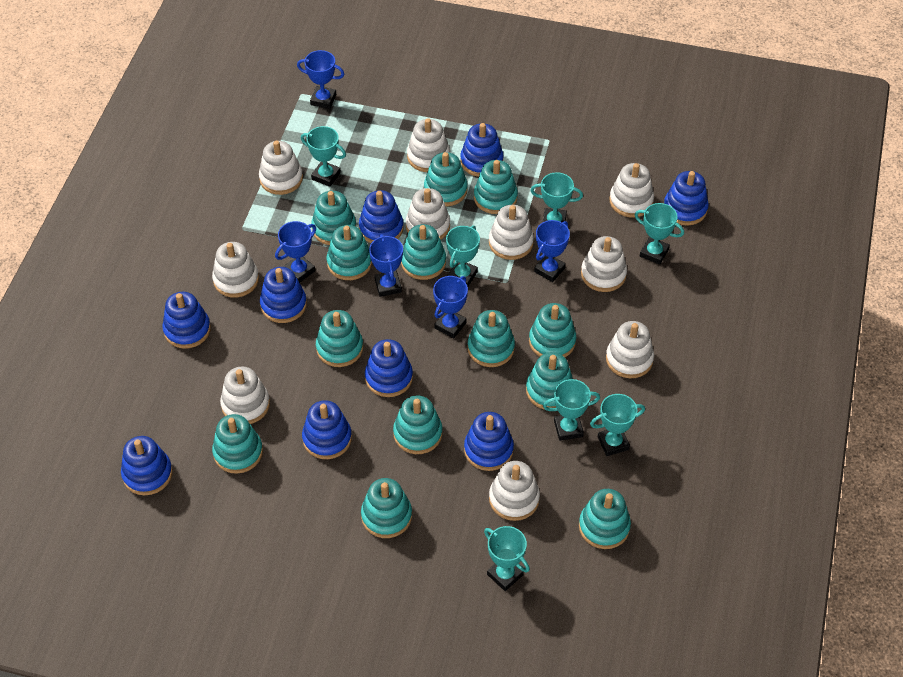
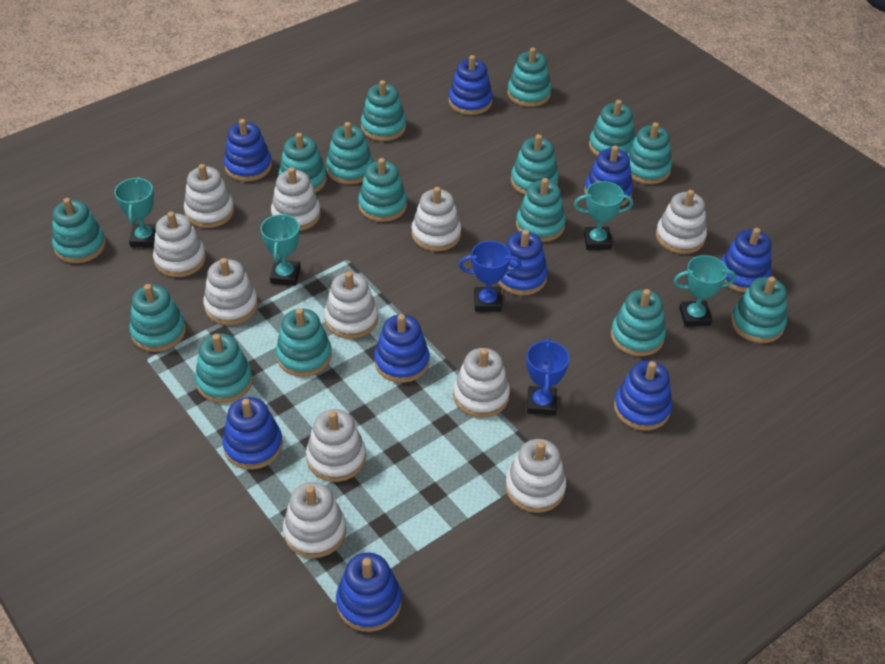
blue trophy: 5 -> 2
turquoise stacking toy: 13 -> 15
turquoise trophy: 7 -> 4
white stacking toy: 10 -> 11

